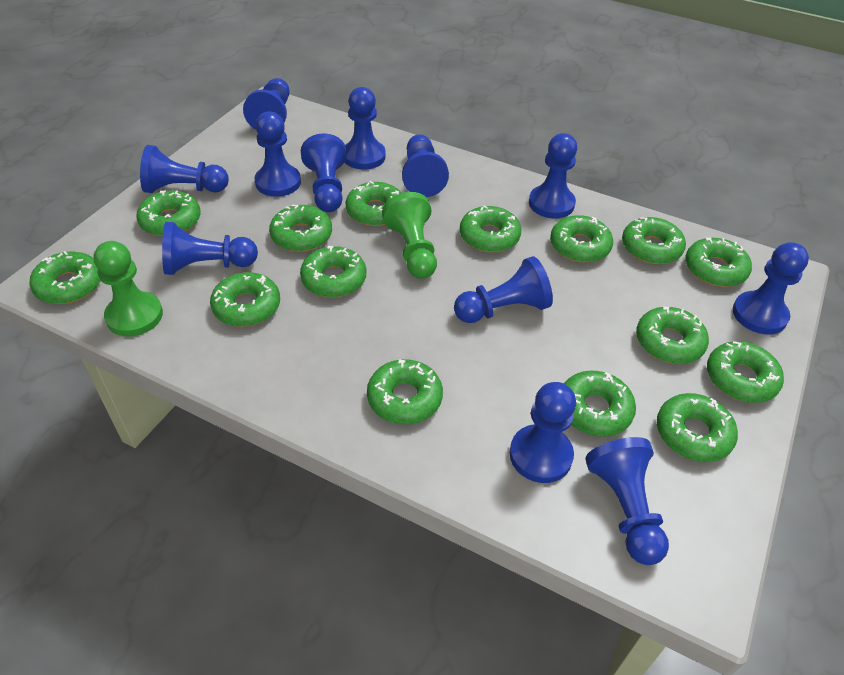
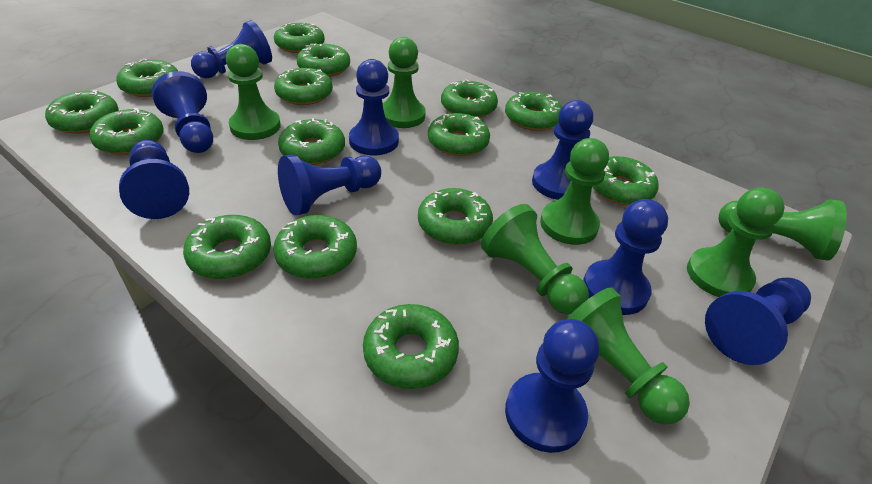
blue pawn: 12 -> 9
green pawn: 2 -> 7

